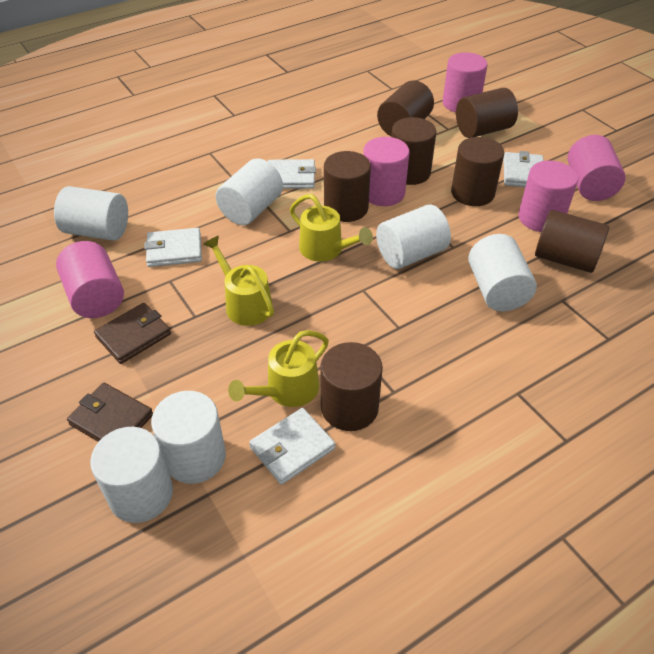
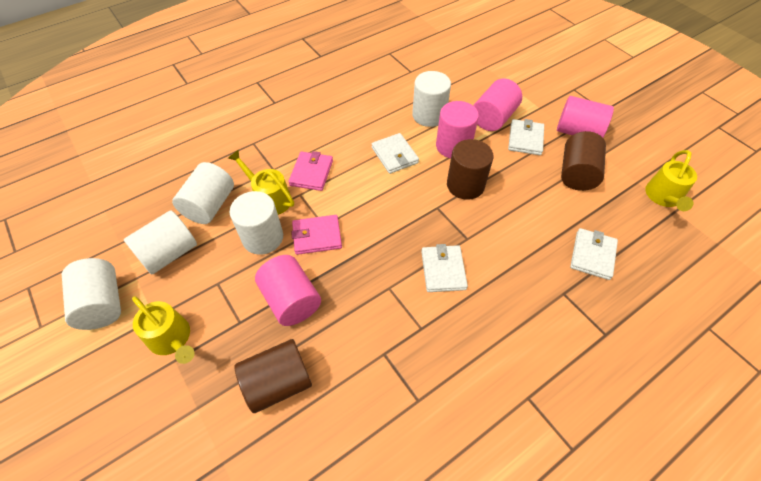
brown cylinder: 7 -> 3
brown wallet: 2 -> 0
pink cylinder: 5 -> 4
pink wallet: 0 -> 2
white cylinder: 6 -> 5

